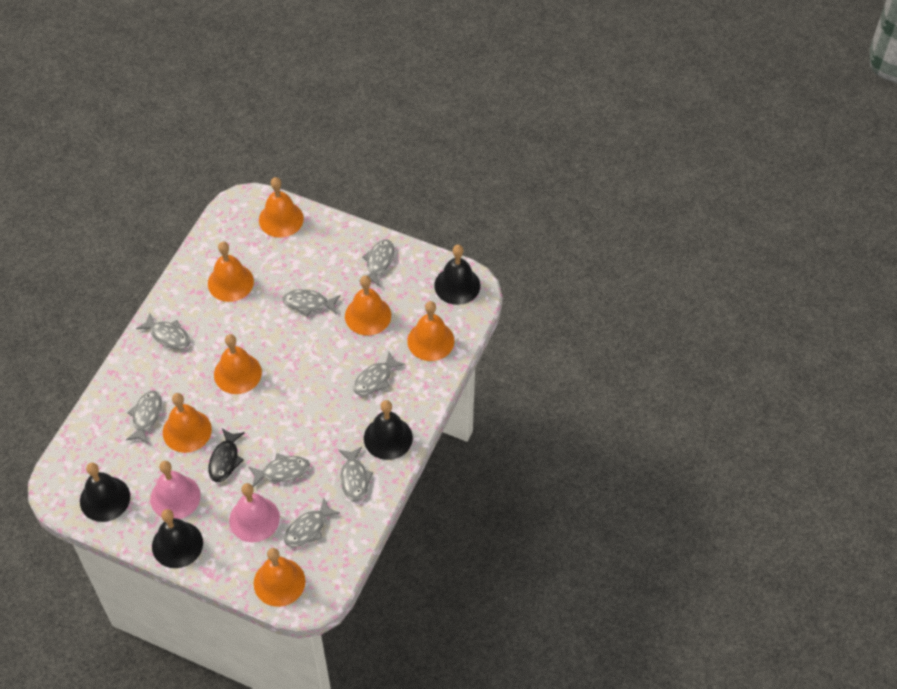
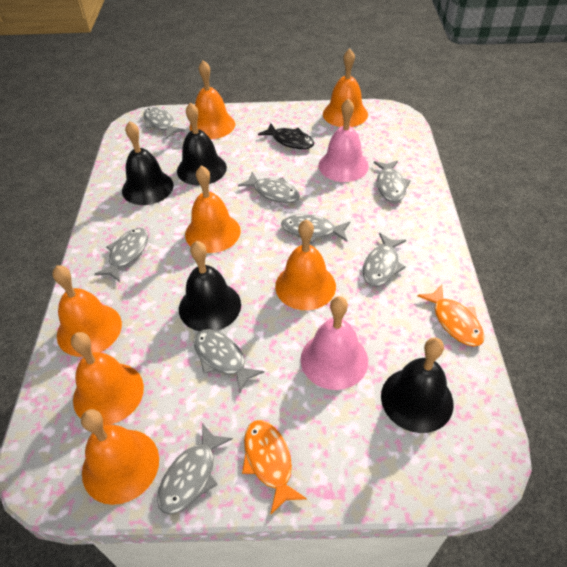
orange fish: 0 -> 2

